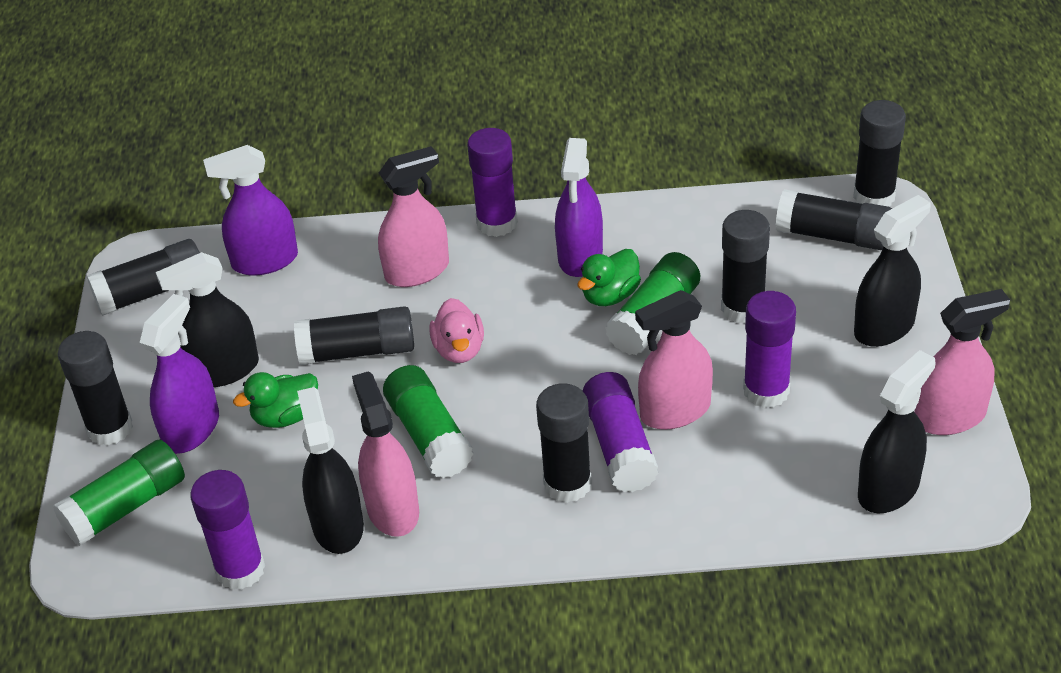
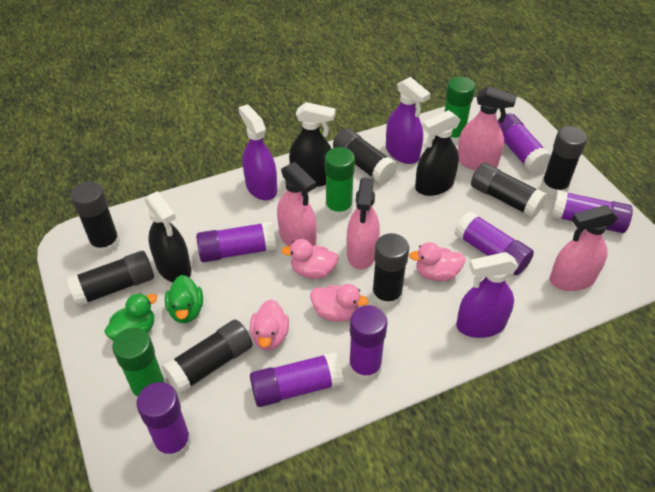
black spray bottle: 4 -> 3
pink duck: 1 -> 4
purple glue stick: 4 -> 7

